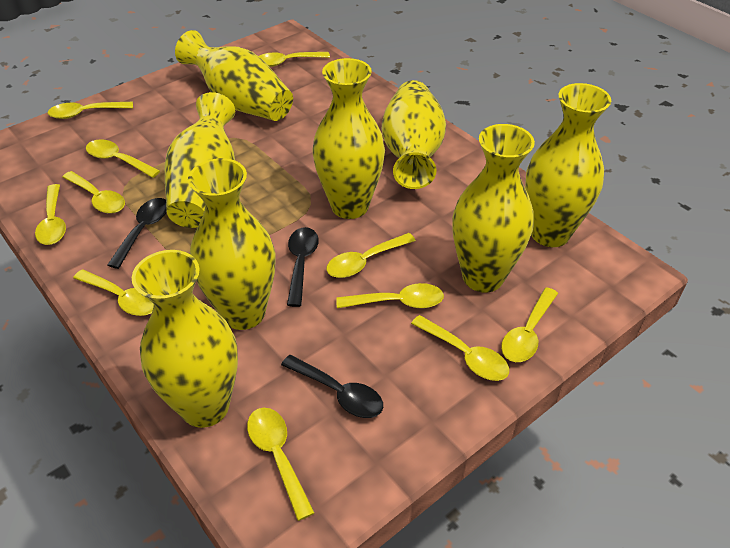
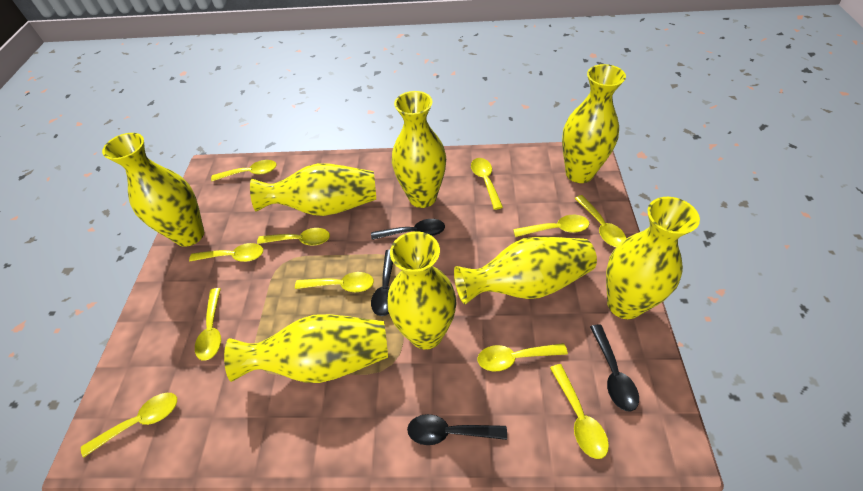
black spoon: 3 -> 4

